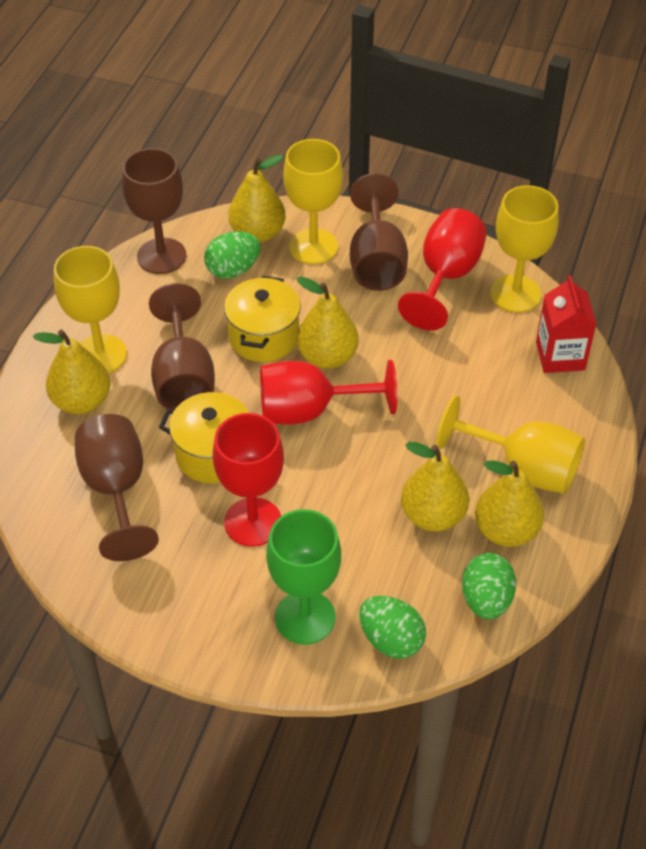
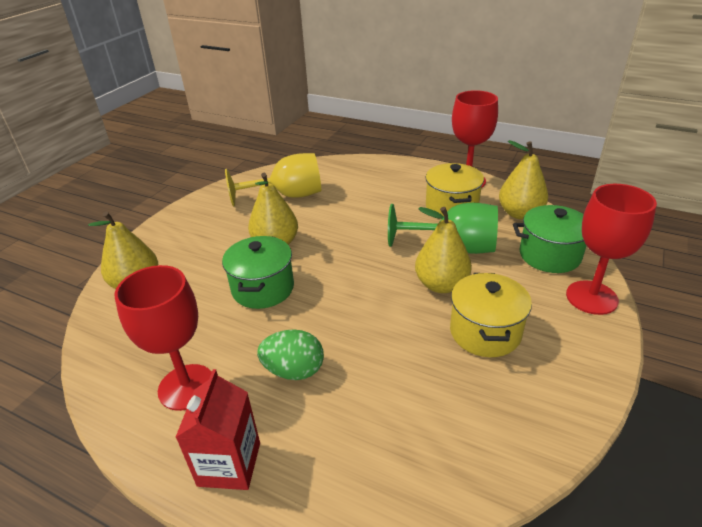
brown goblet: 4 -> 0
green egg: 3 -> 1
green pot: 0 -> 2
yellow goblet: 4 -> 1
yellow pear: 5 -> 4

